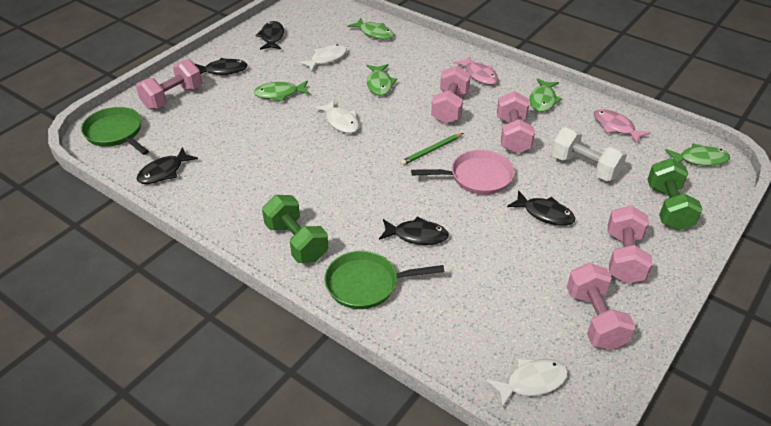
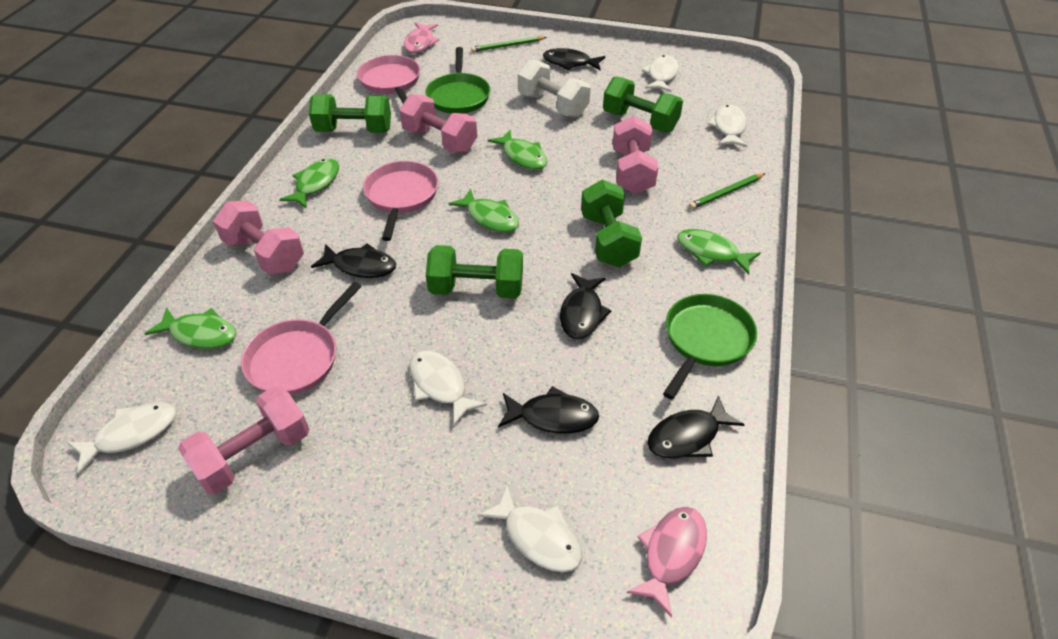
green dumbbell: 2 -> 4
green pencil: 1 -> 2
pink dumbbell: 5 -> 4
pink pan: 1 -> 3
white fish: 3 -> 5

